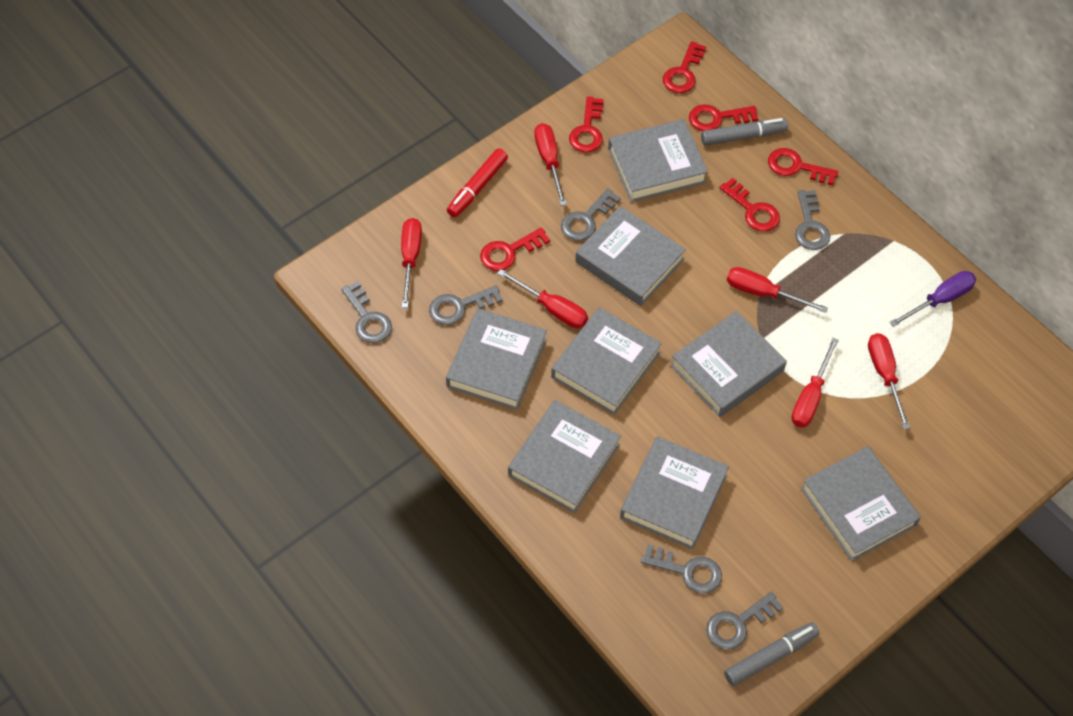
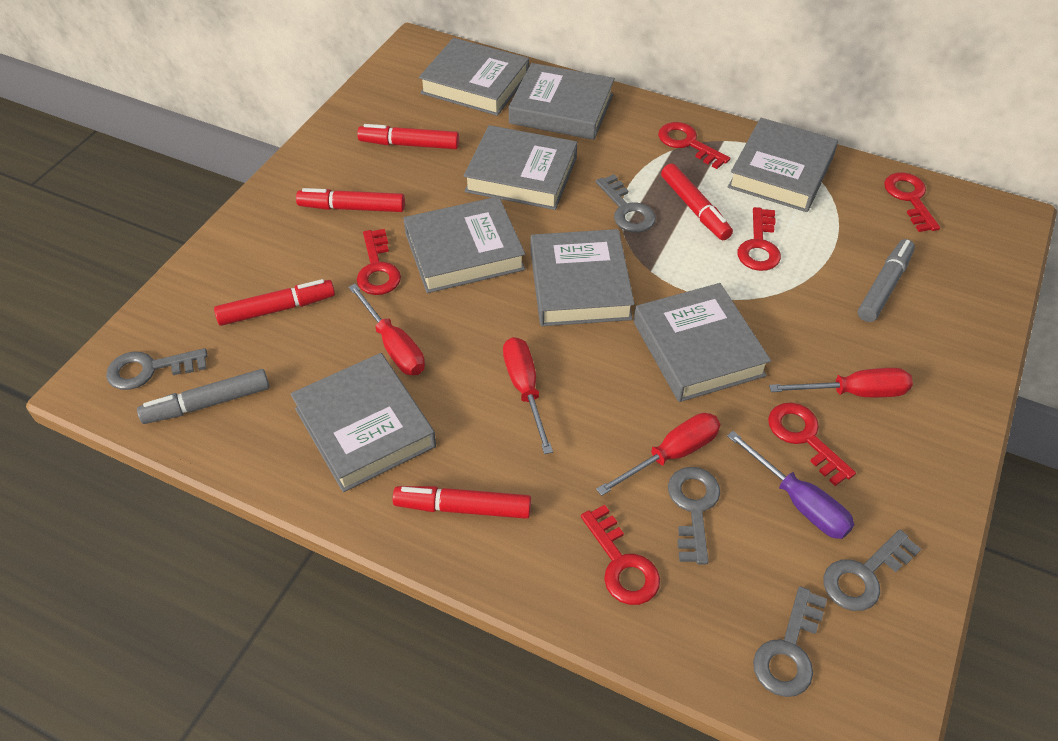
grey key: 6 -> 5
red marker: 1 -> 5
red screwdriver: 6 -> 4

